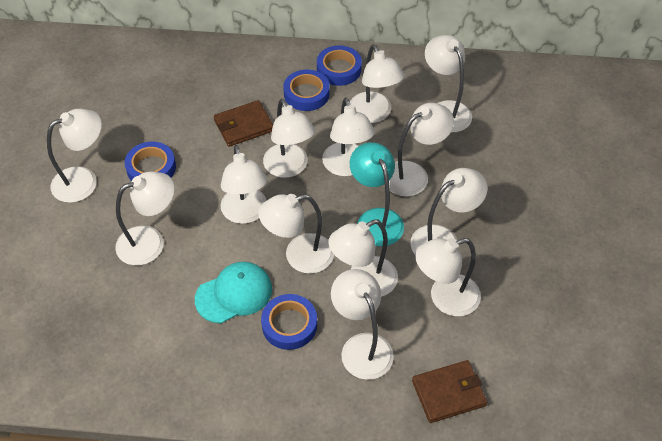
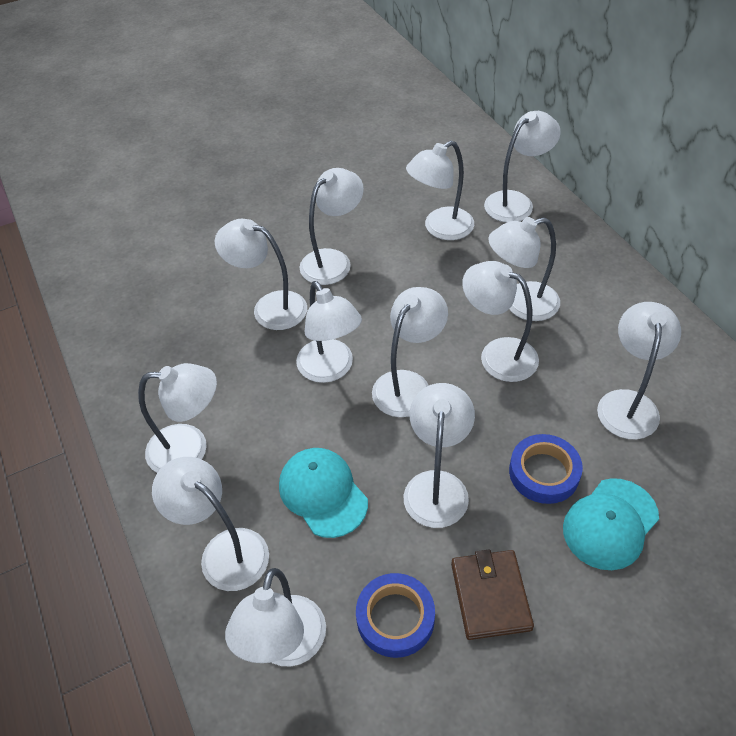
blue tape: 4 -> 2
brown wallet: 2 -> 1
turquoise cap: 1 -> 2
turquoise lamp: 1 -> 0

